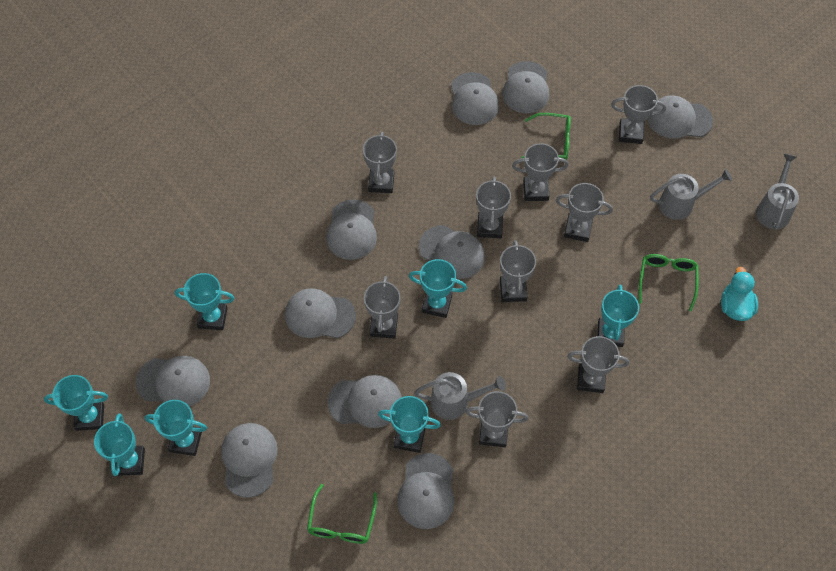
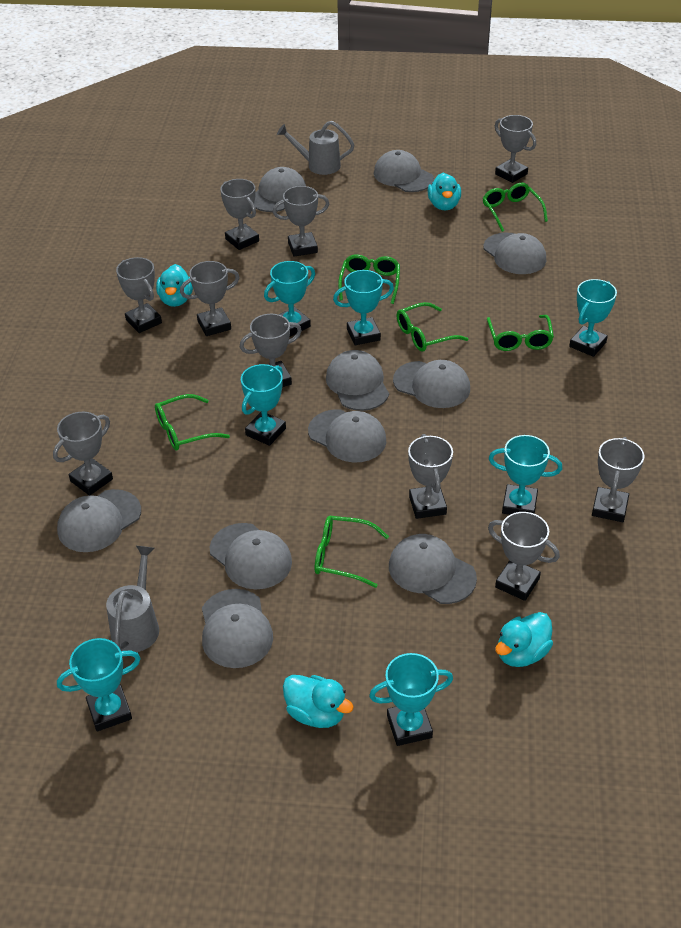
green glasses: 3 -> 6
grey trophy: 9 -> 10
grey watering can: 3 -> 2
turquoise duck: 1 -> 4

